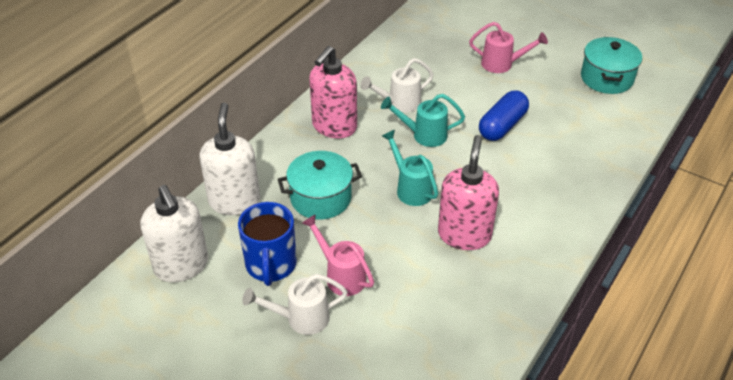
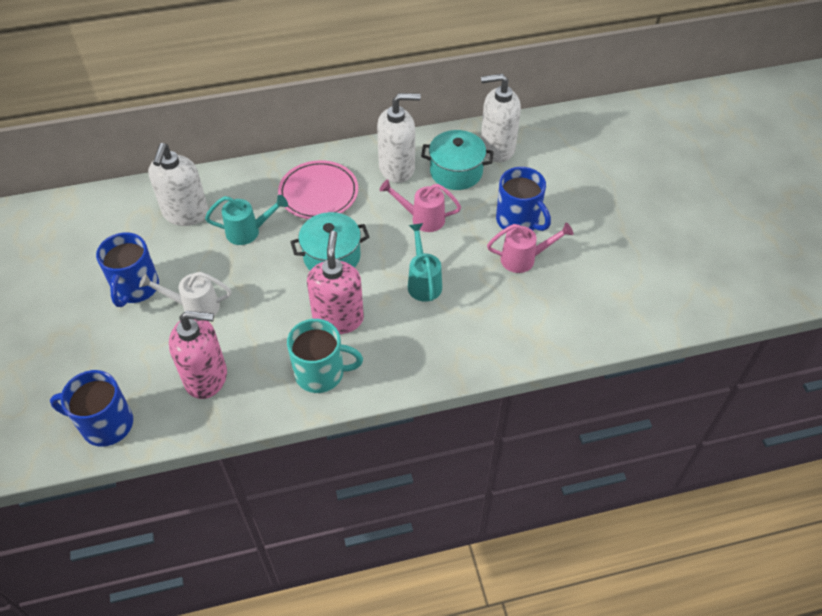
blue capsule: 1 -> 0
blue mug: 1 -> 3
pink plate: 0 -> 1
turquoise mug: 0 -> 1
white soap dispenser: 2 -> 3
white watering can: 2 -> 1

